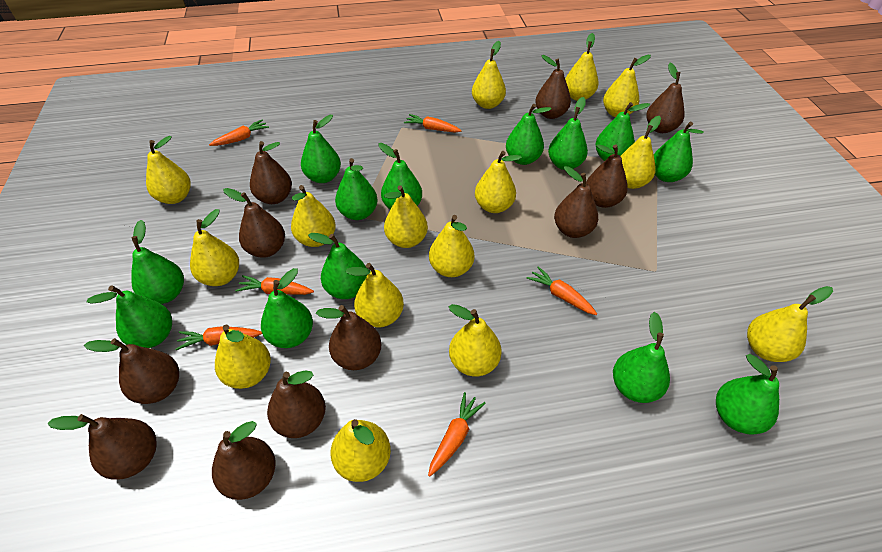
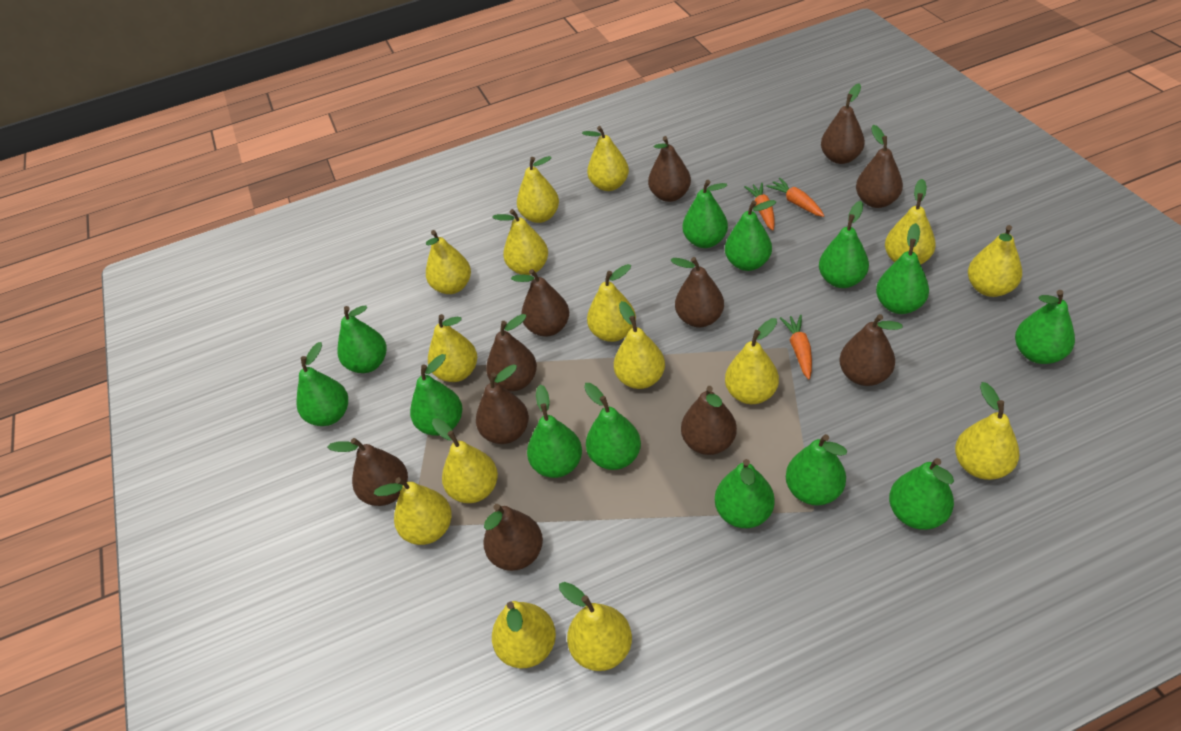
orange carrot: 6 -> 3

